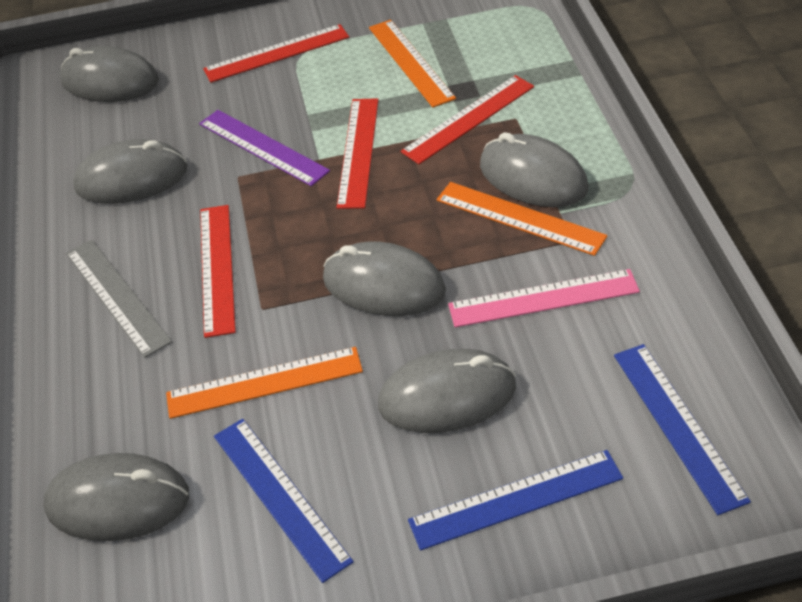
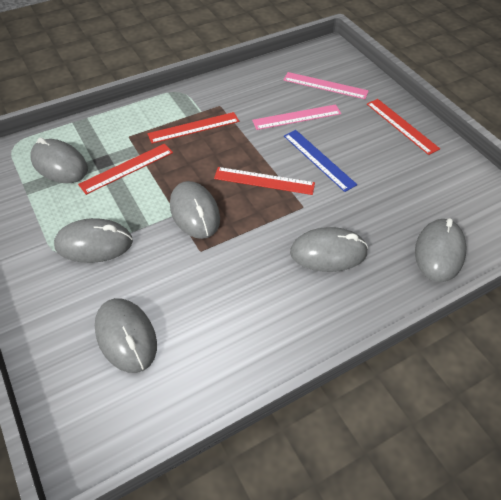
blue ruler: 3 -> 1
grey ruler: 1 -> 0
orange ruler: 3 -> 0
pink ruler: 1 -> 2
purple ruler: 1 -> 0

